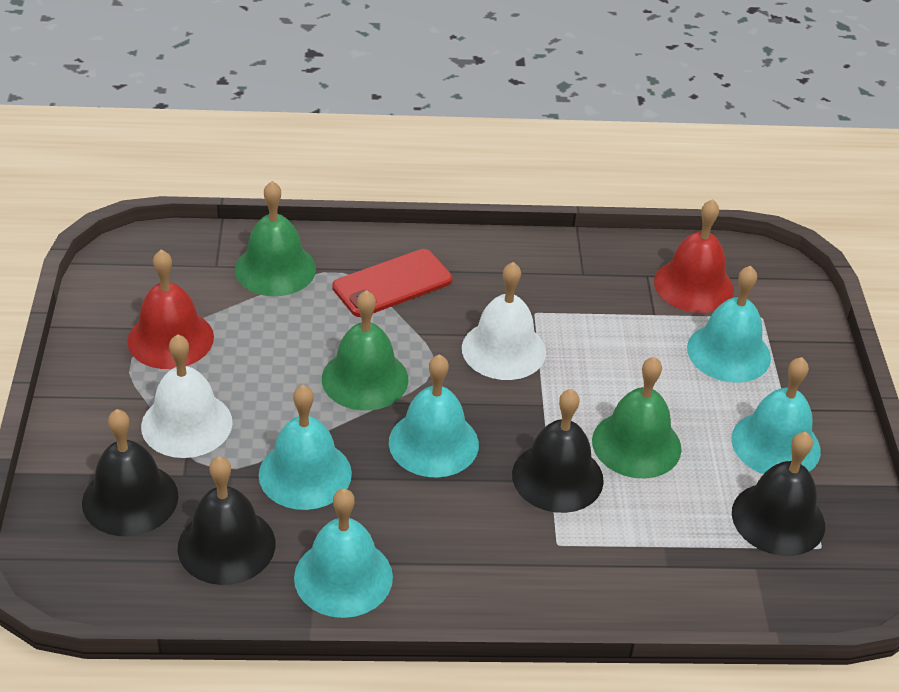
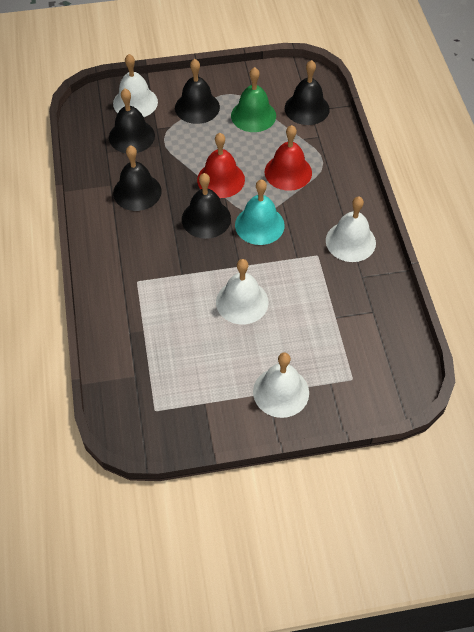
black bell: 4 -> 5
green bell: 3 -> 1
red phone: 1 -> 0
turquoise bell: 5 -> 1
white bell: 2 -> 4

